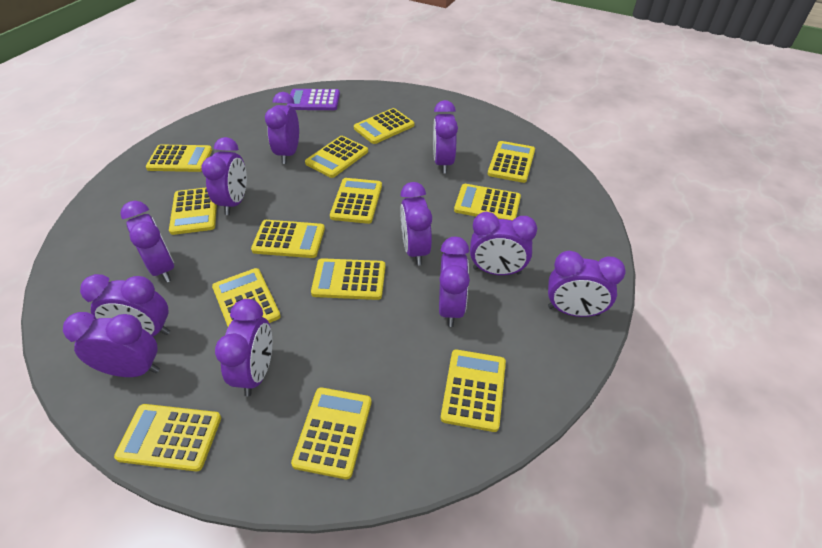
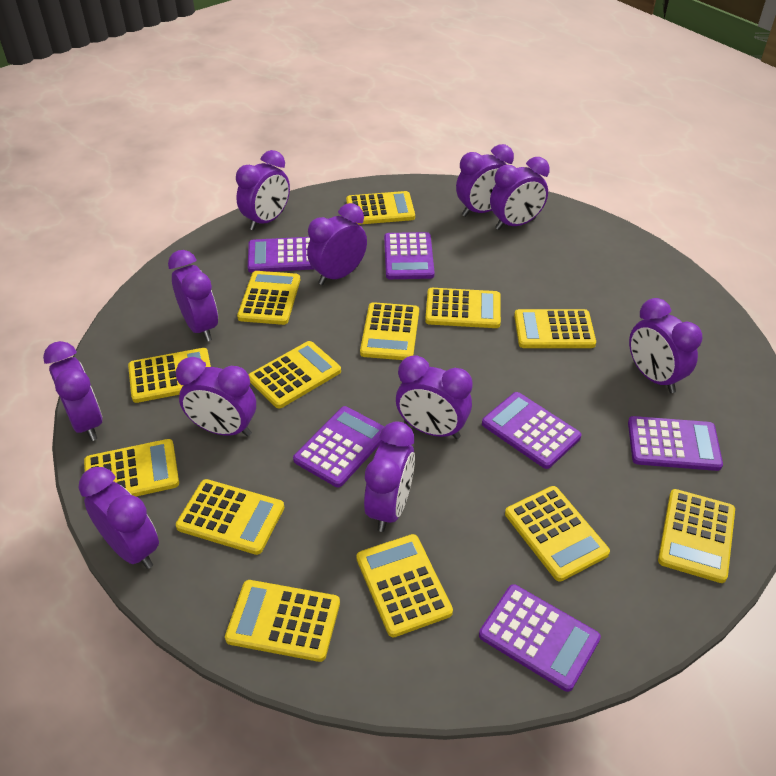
purple calculator: 1 -> 6

